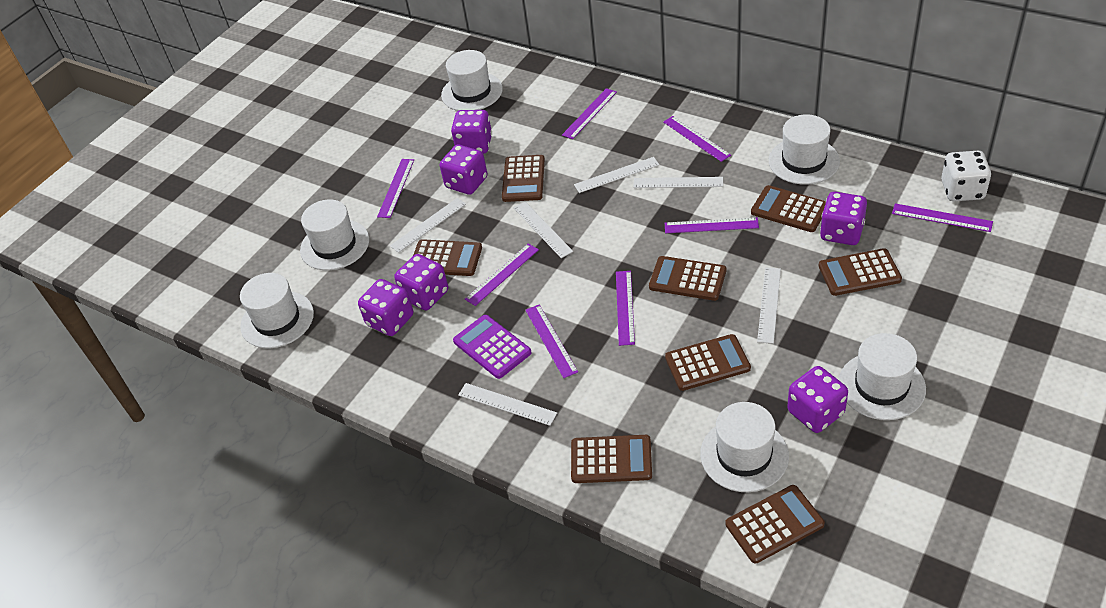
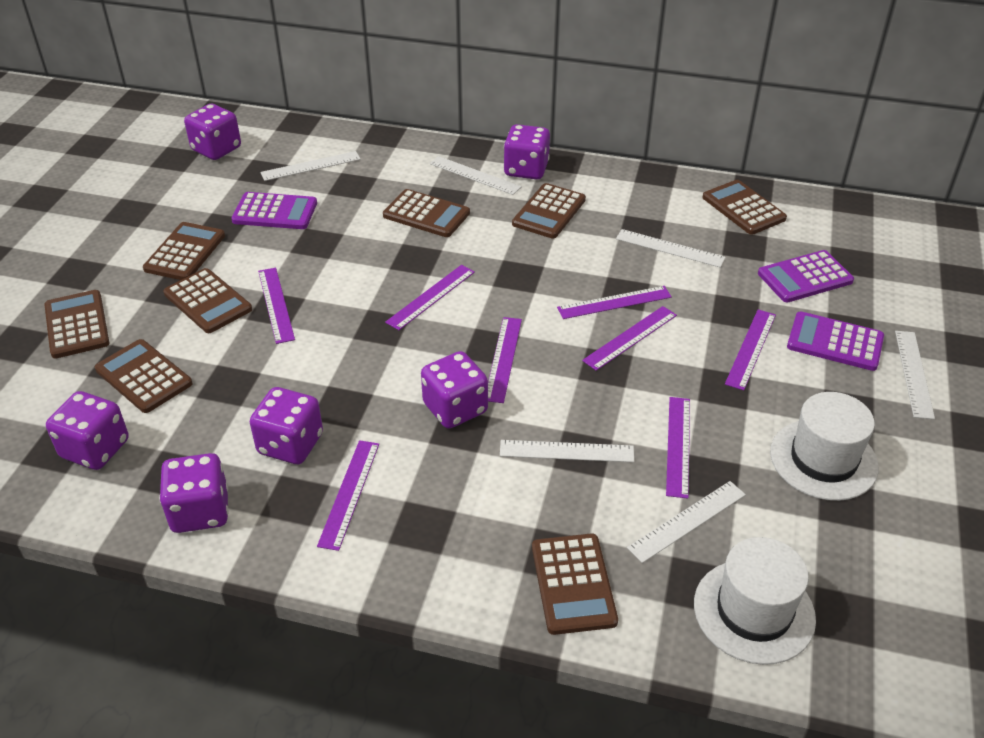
purple calculator: 1 -> 3
white dice: 1 -> 0
white hat: 6 -> 2

